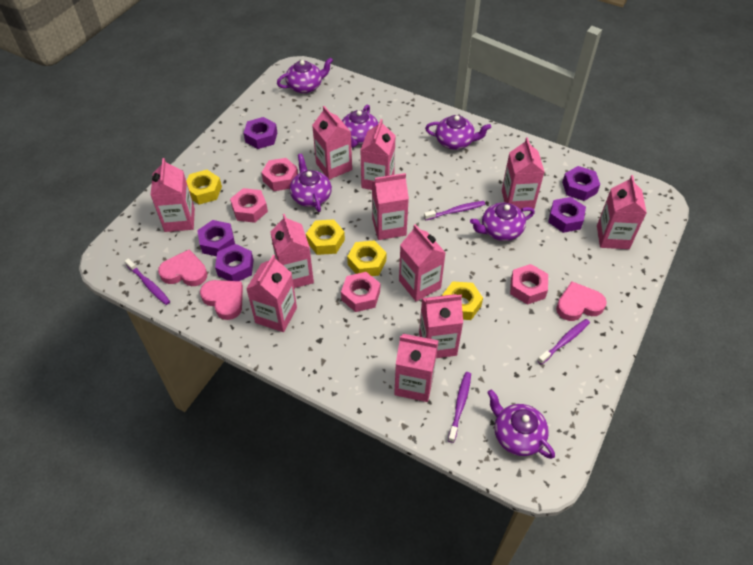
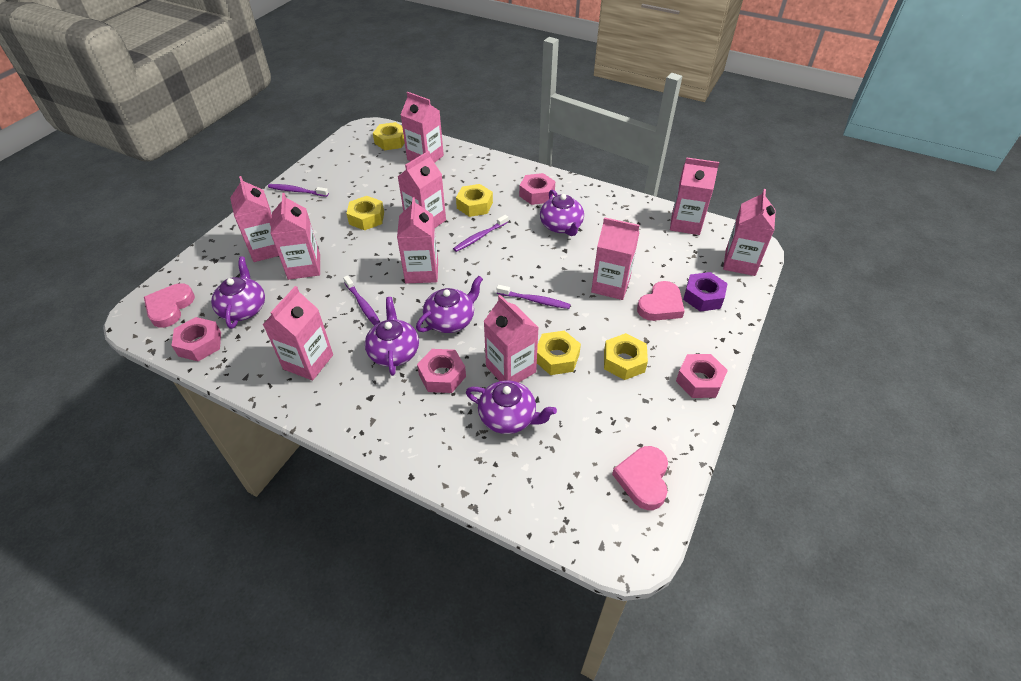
pink carton: 11 -> 10
purple nut: 5 -> 1
purple teapot: 6 -> 5
yellow nut: 4 -> 5

